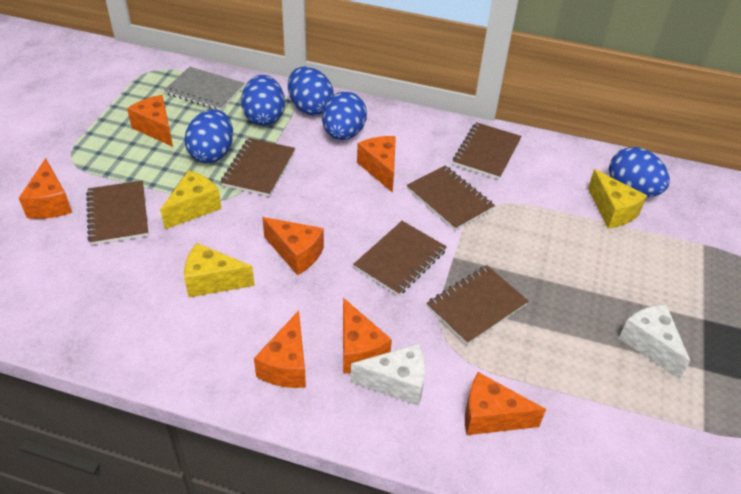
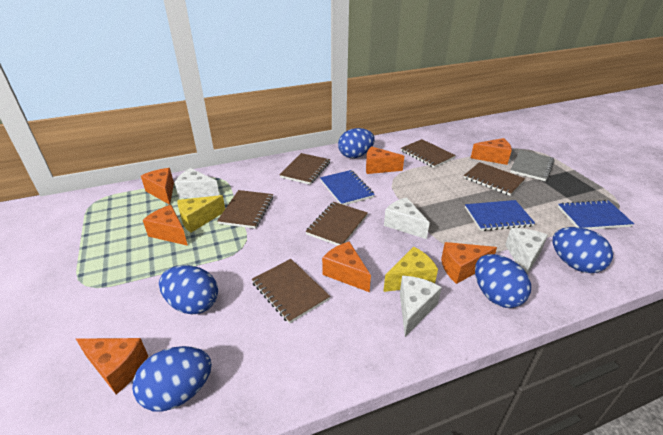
blue notebook: 0 -> 3
white cheese: 2 -> 4
yellow cheese: 3 -> 2

